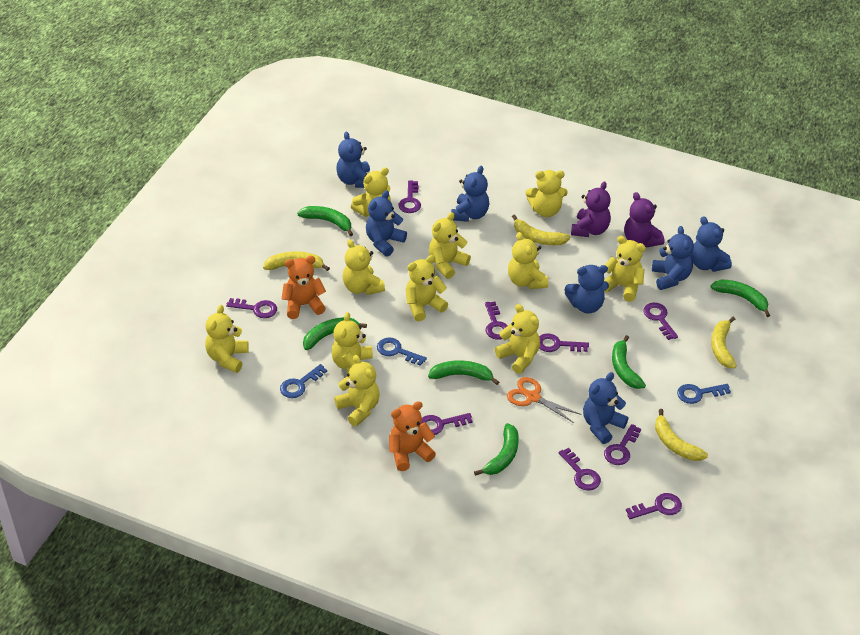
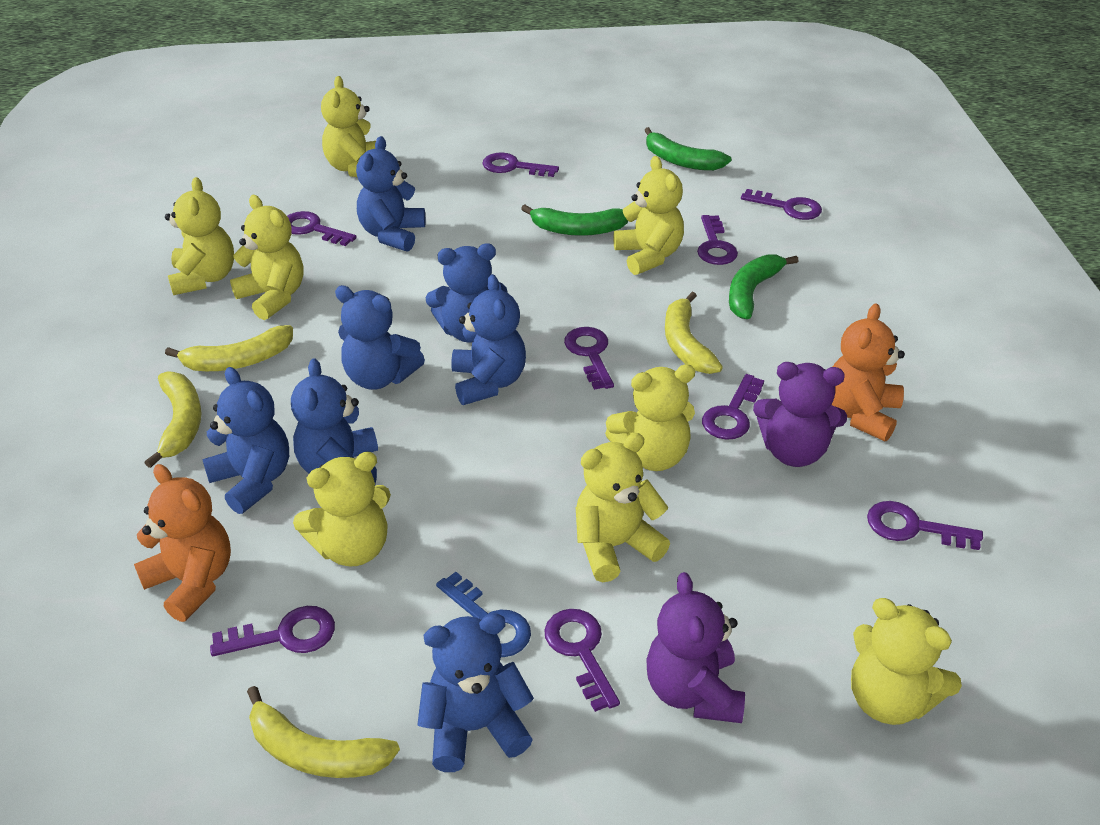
blue key: 3 -> 1
green banana: 6 -> 3
orange scissors: 1 -> 0
yellow teddy bear: 11 -> 8

